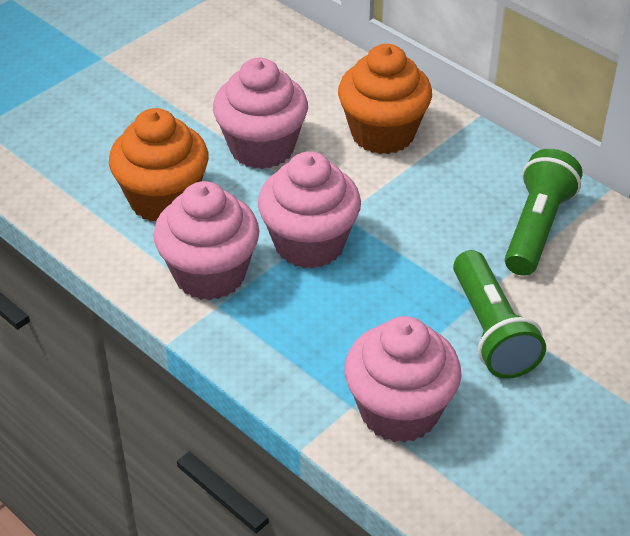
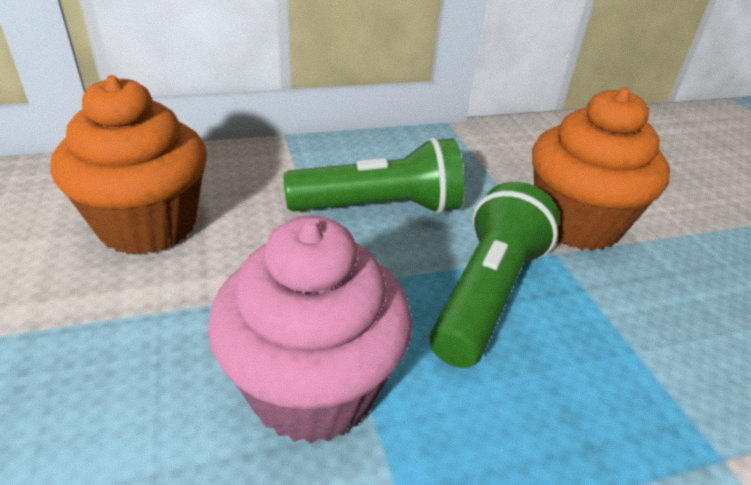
pink cupcake: 4 -> 1

